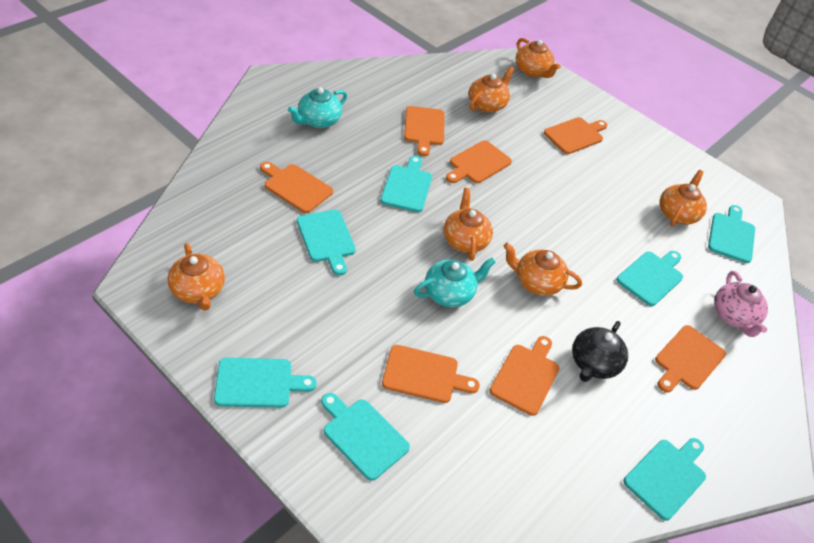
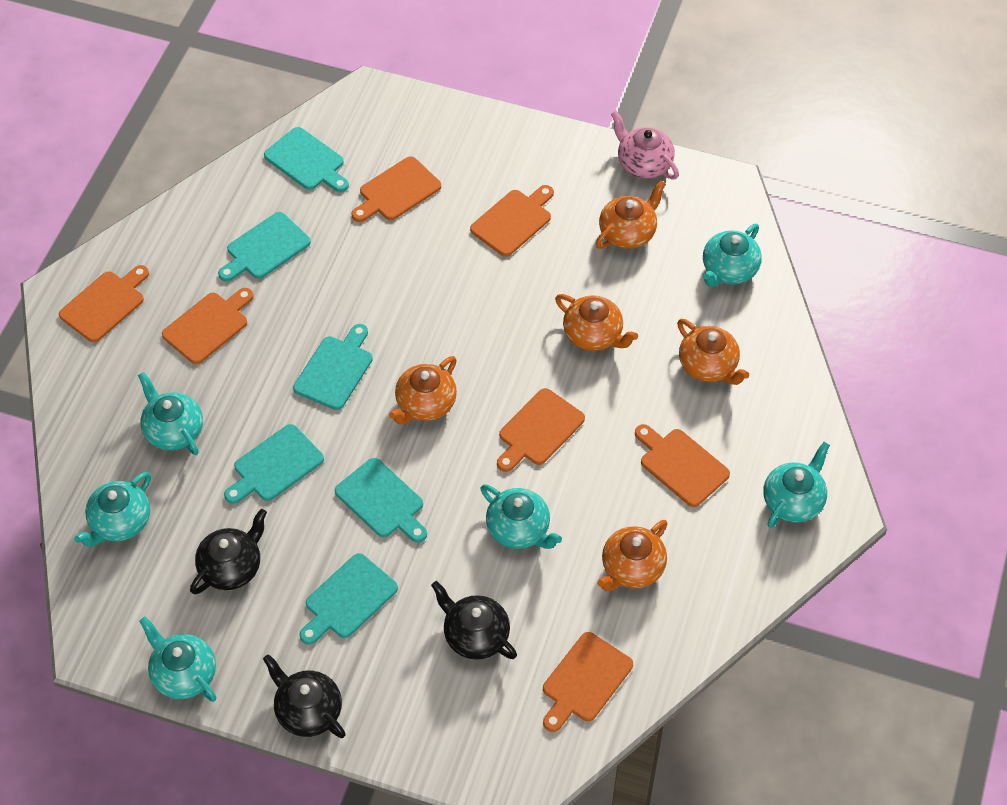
black teapot: 1 -> 3
orange teapot: 6 -> 5
turquoise cutting board: 7 -> 6
turquoise teapot: 2 -> 6

